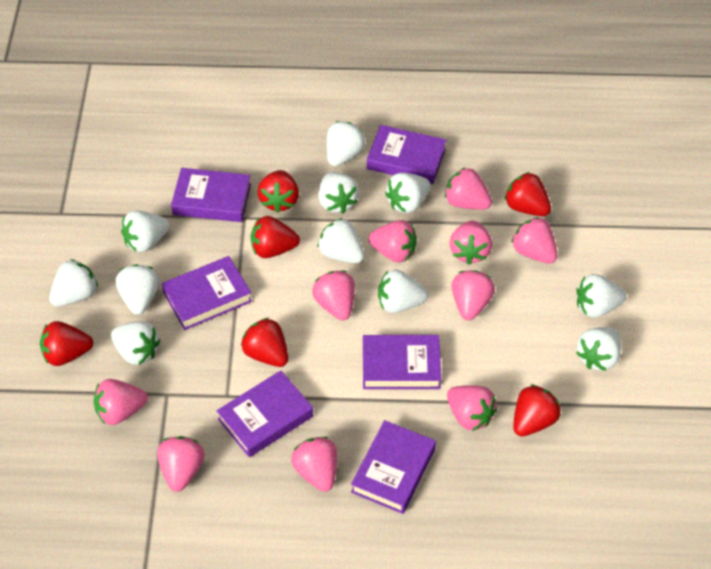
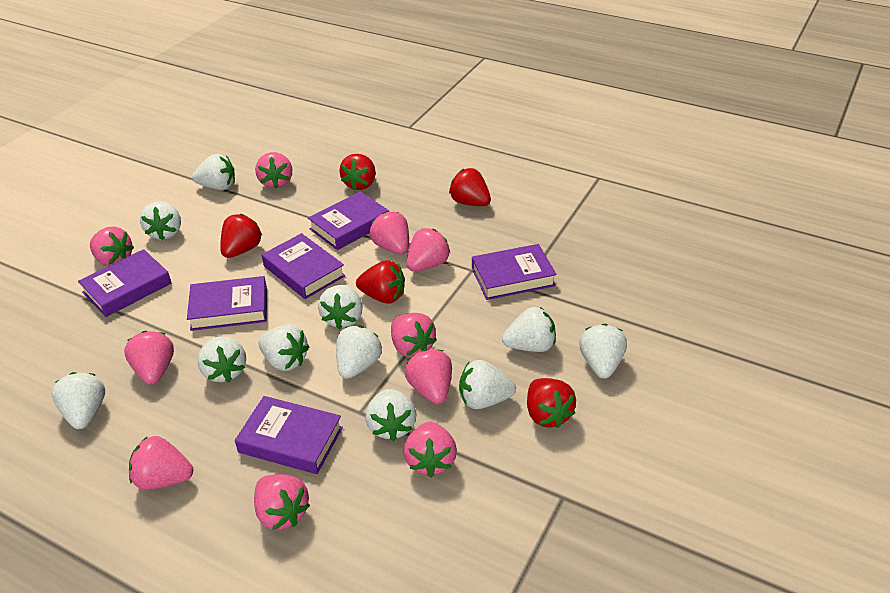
red strawberry: 6 -> 5

